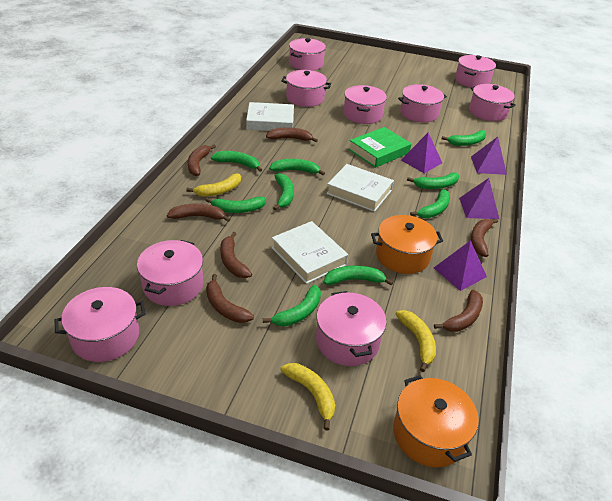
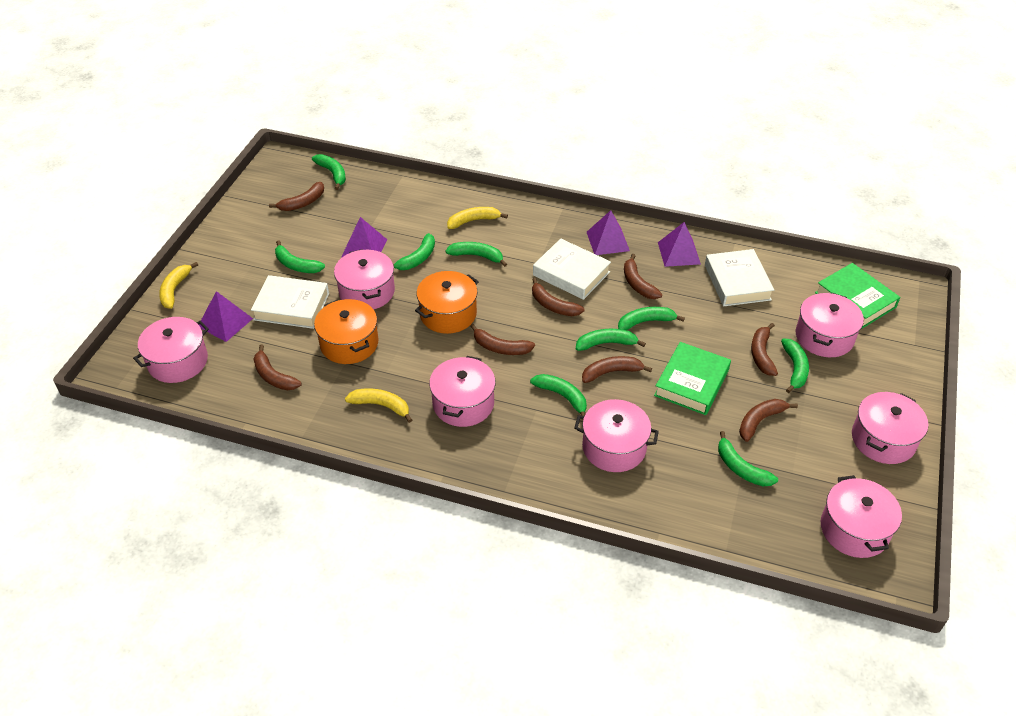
brown banana: 7 -> 8
green book: 1 -> 2
pink pot: 9 -> 7

